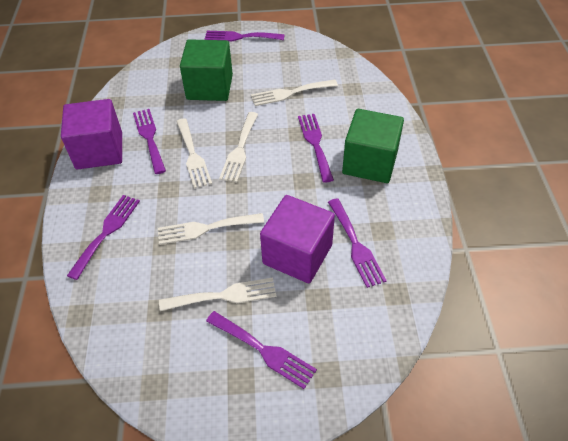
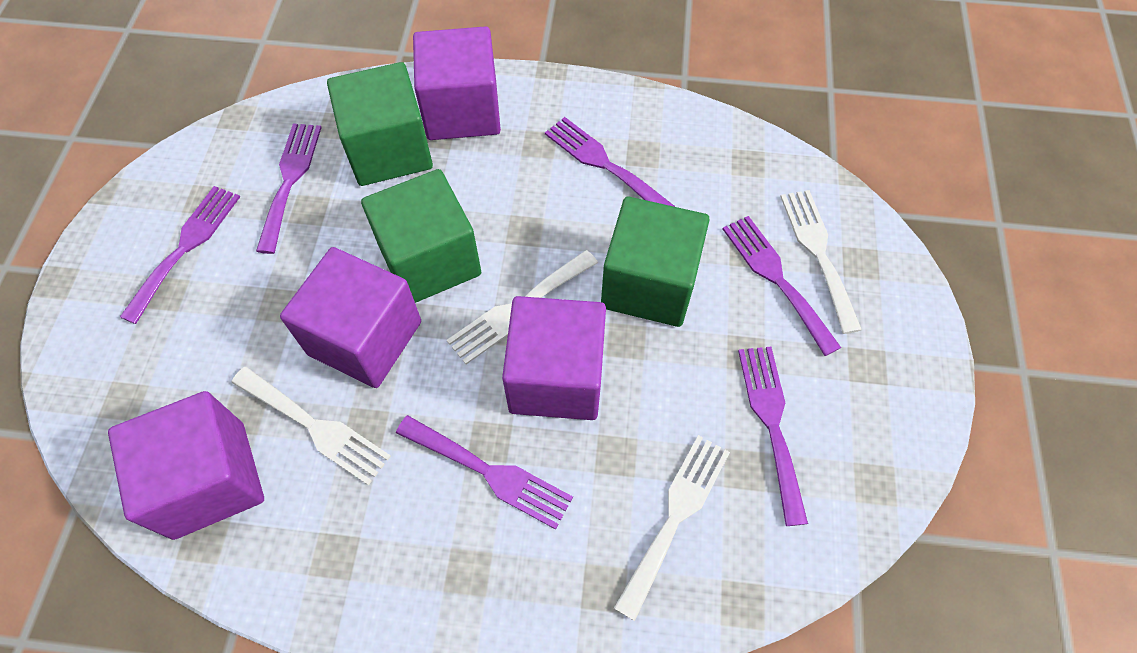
green cube: 2 -> 3
purple cube: 2 -> 4
white fork: 5 -> 4

